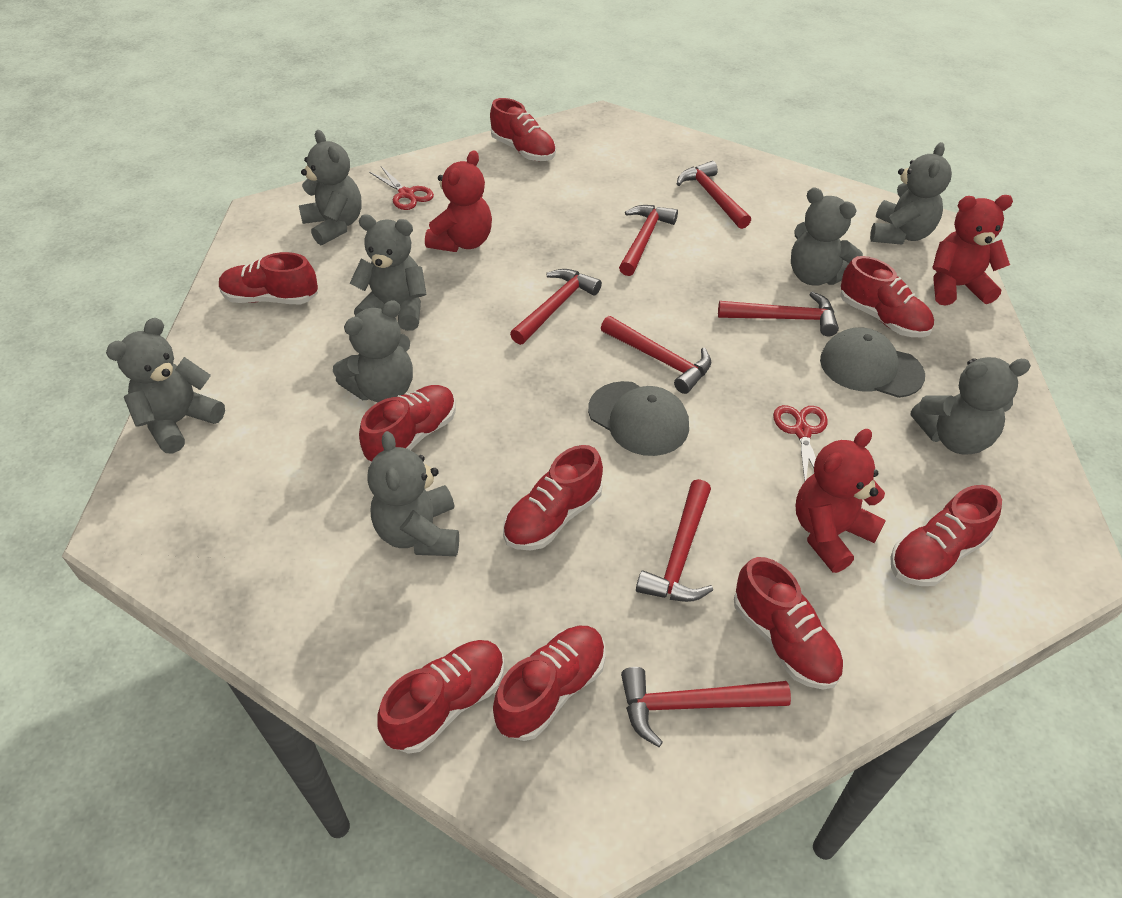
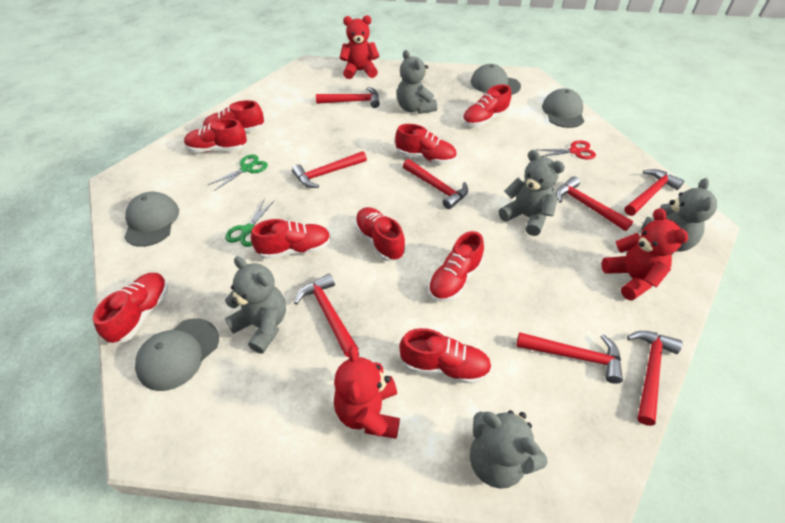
green scissors: 0 -> 2
grey cap: 2 -> 4
grey teddy bear: 8 -> 5
red hammer: 7 -> 8
red scissors: 2 -> 1

